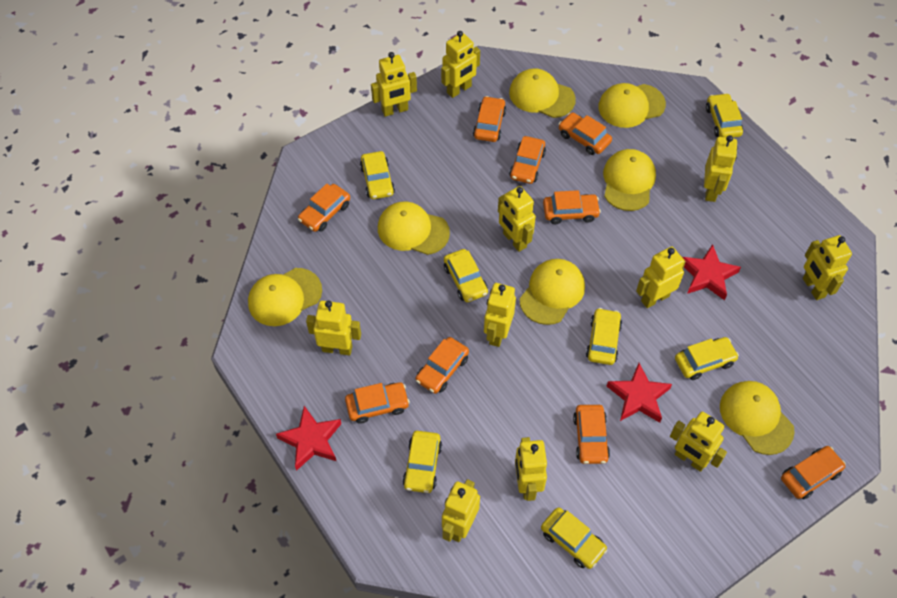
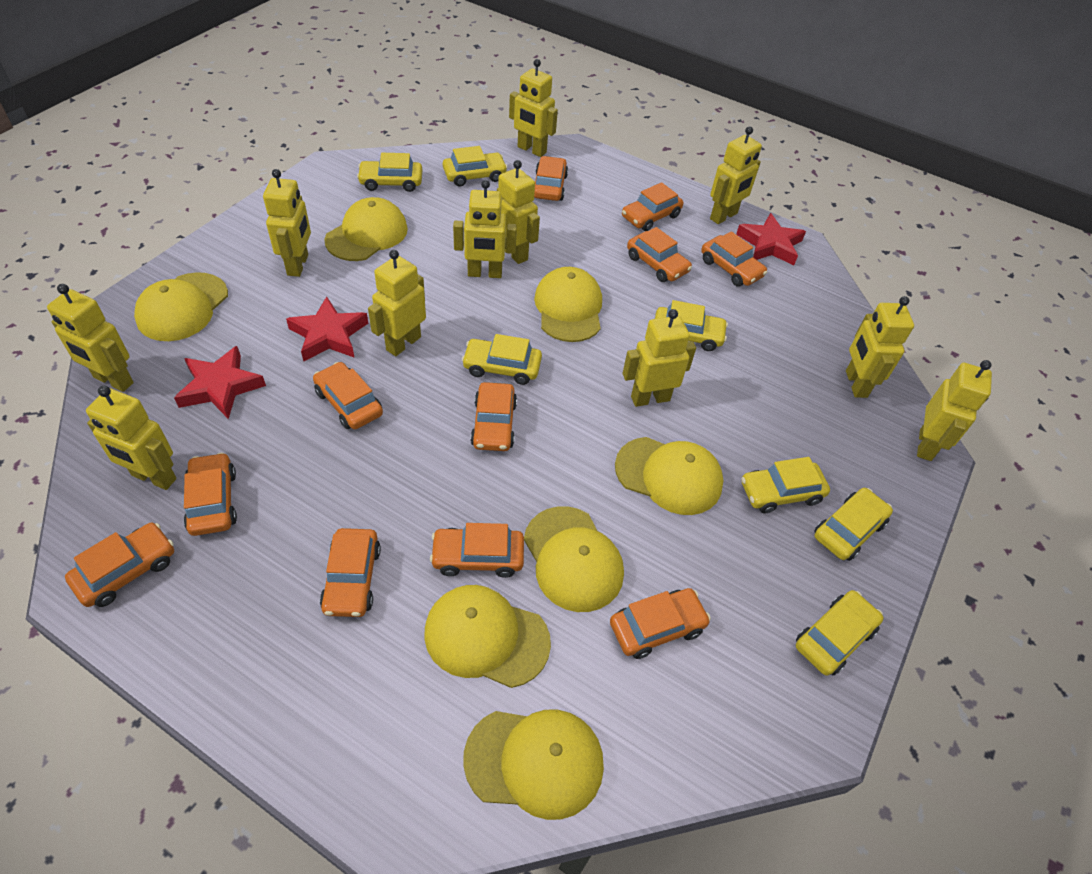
orange car: 9 -> 11

